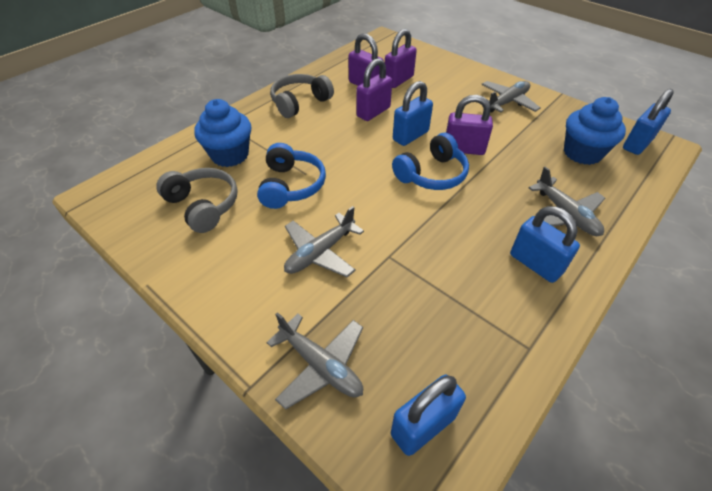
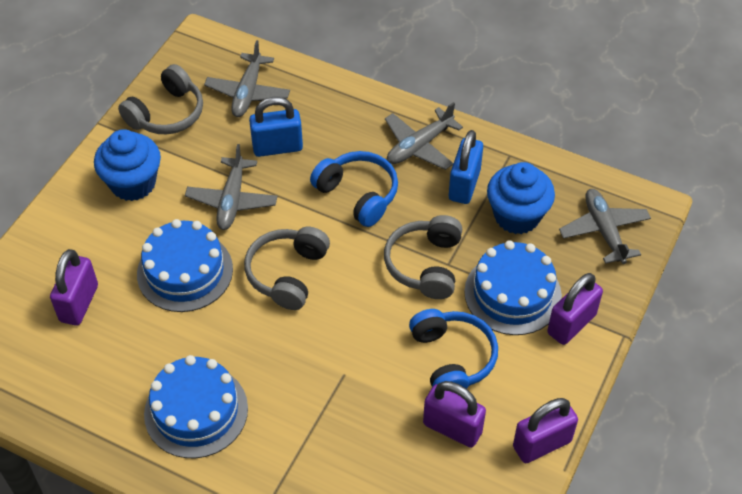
blue cake: 0 -> 3
blue padlock: 4 -> 2
grey headphones: 2 -> 3

